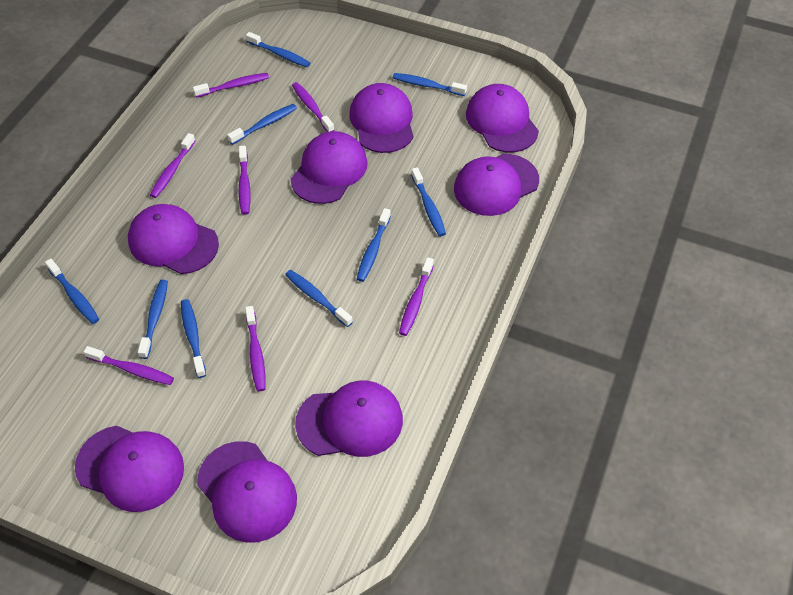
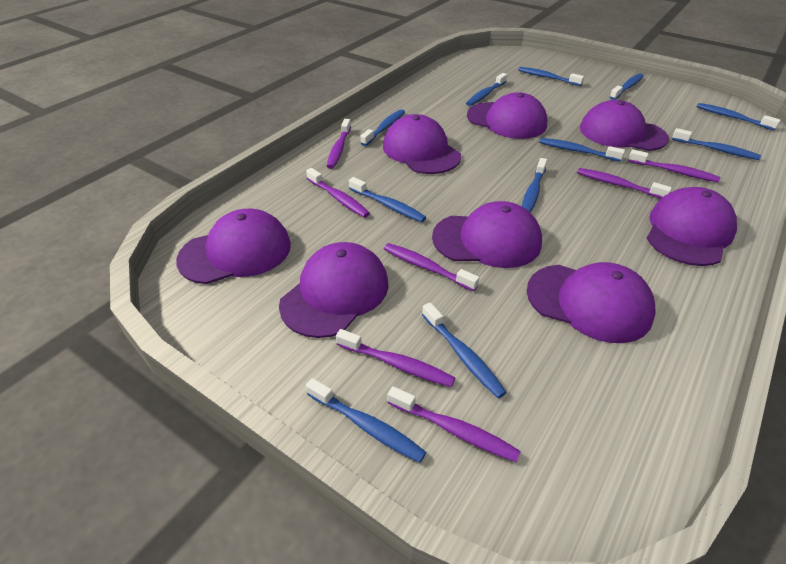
blue toothbrush: 9 -> 11

